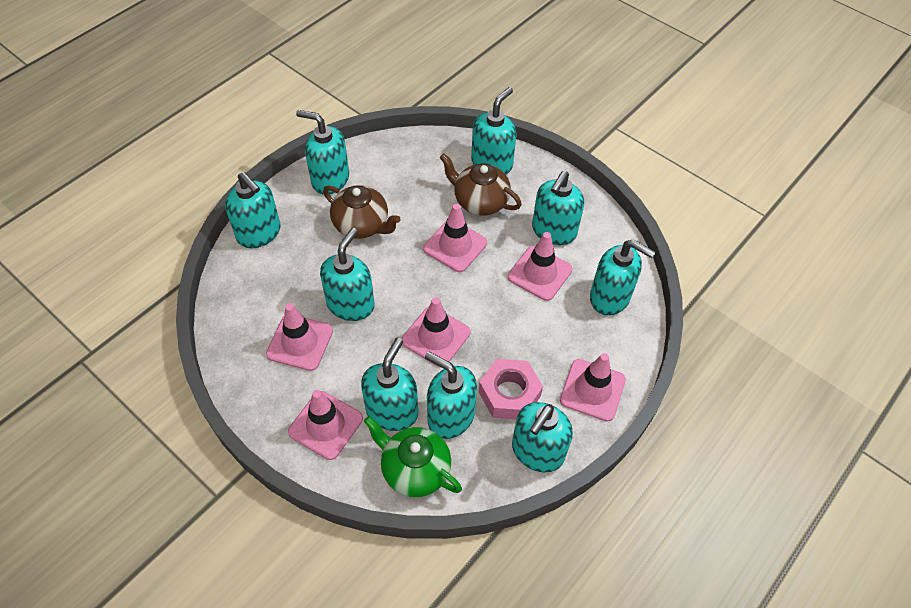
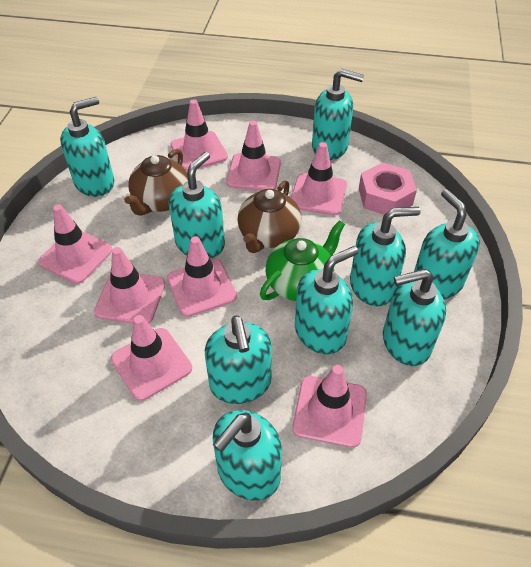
pink traffic cone: 6 -> 8

